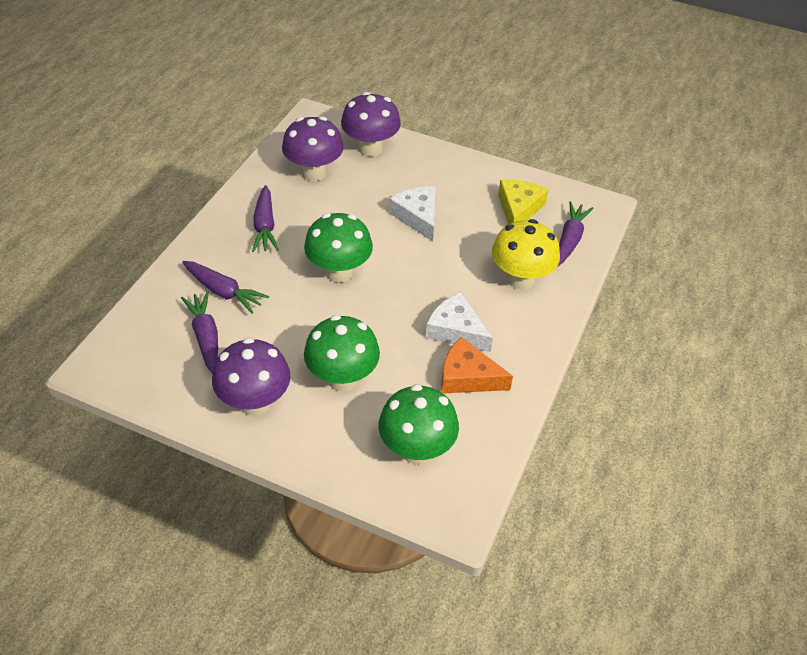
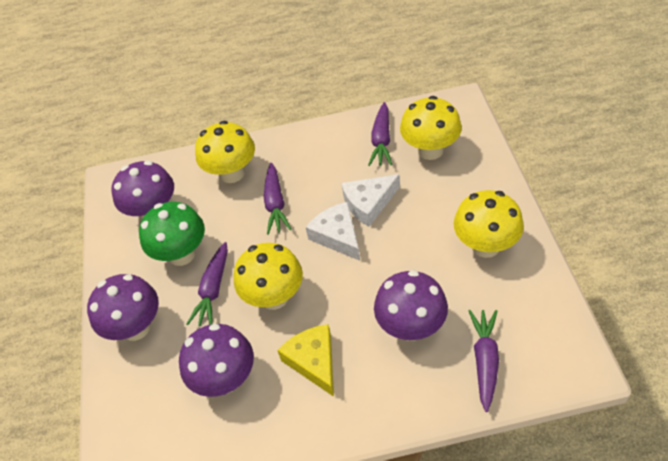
green mushroom: 3 -> 1
orange cheese: 1 -> 0
purple mushroom: 3 -> 4
yellow mushroom: 1 -> 4

